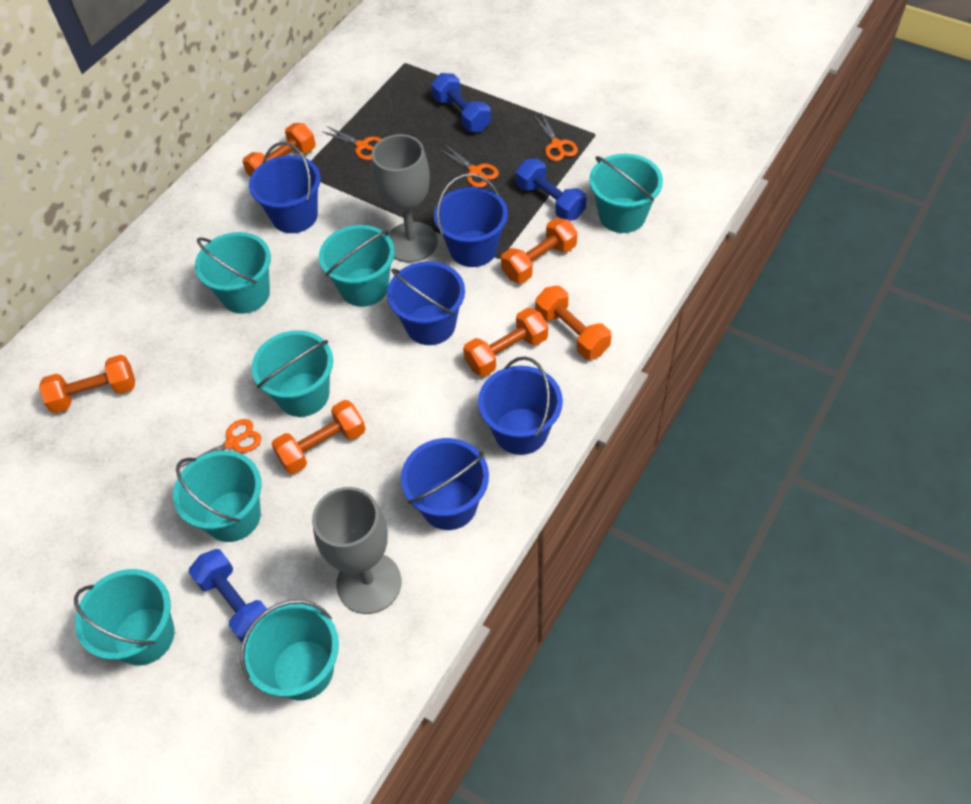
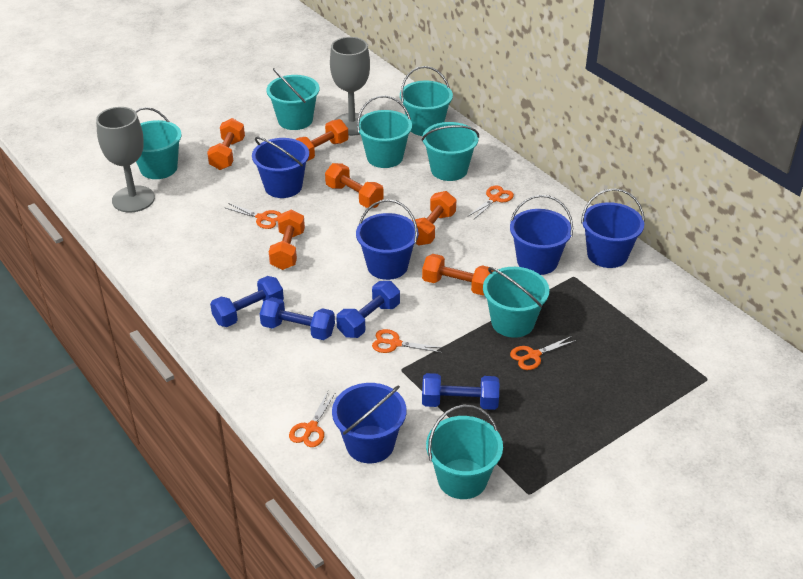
blue dumbbell: 3 -> 4
orange scissors: 4 -> 5

